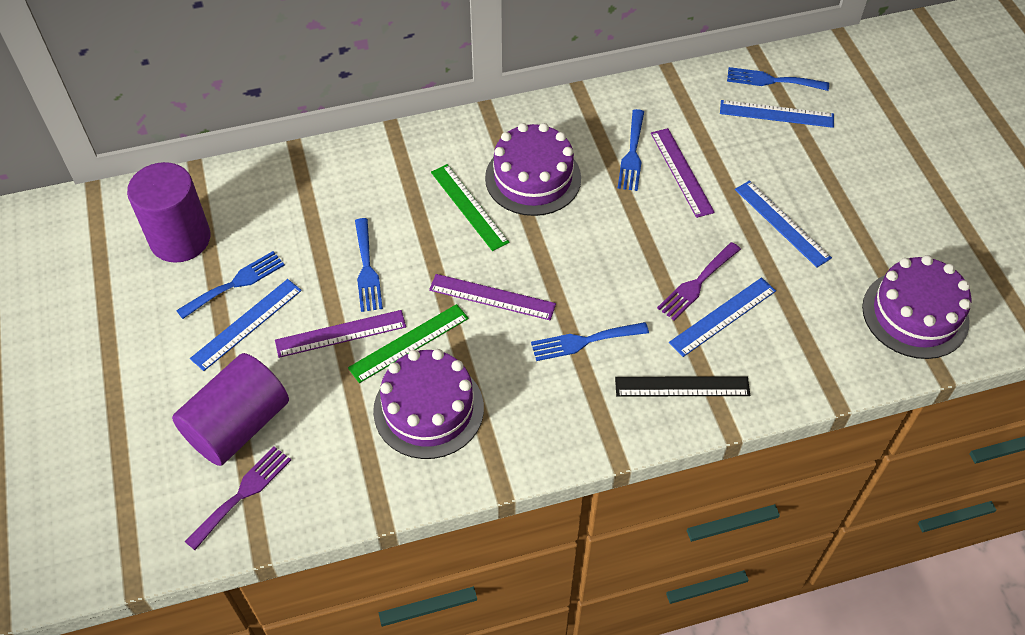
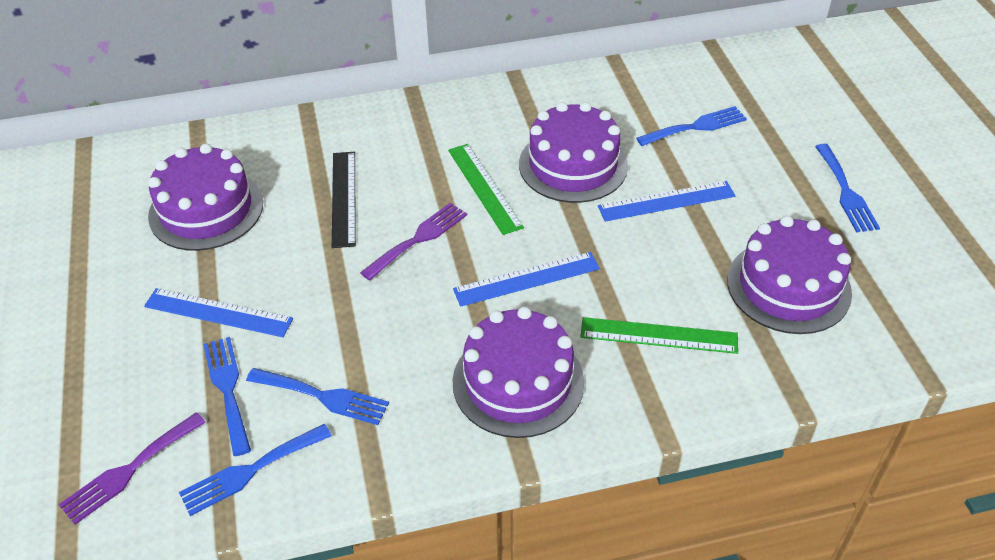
blue ruler: 4 -> 3
purple cake: 3 -> 4
purple cylinder: 2 -> 0
purple ruler: 3 -> 0

